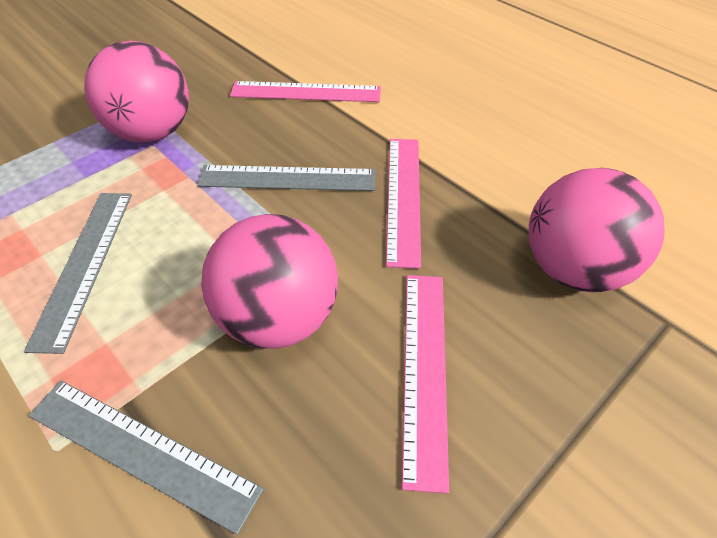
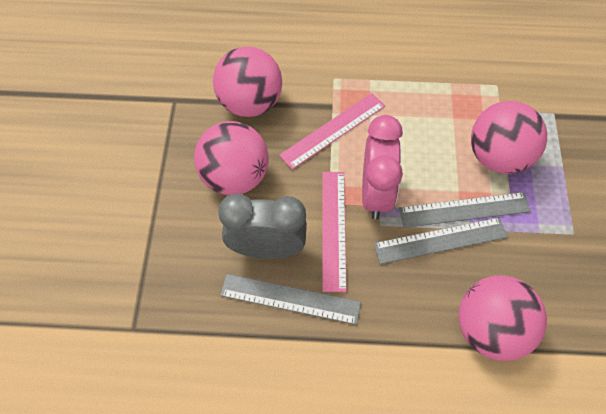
grey clock: 0 -> 1
pink ball: 3 -> 4
pink clock: 0 -> 1
pink ruler: 3 -> 2

